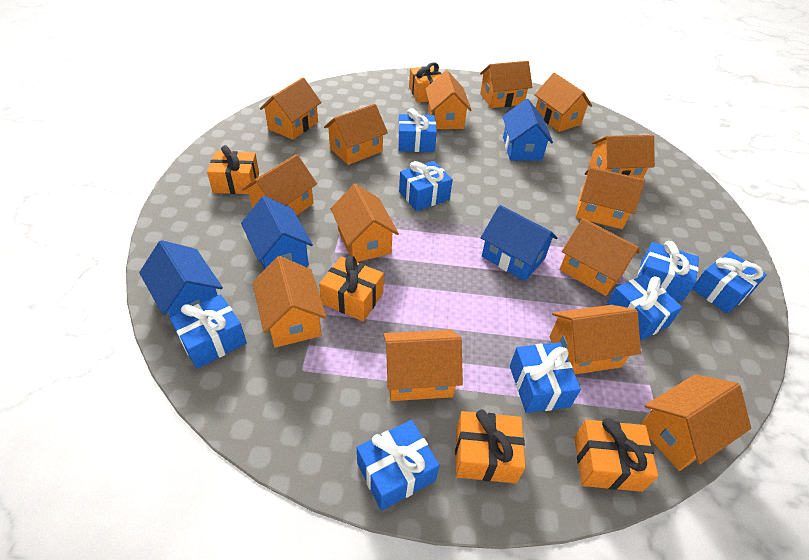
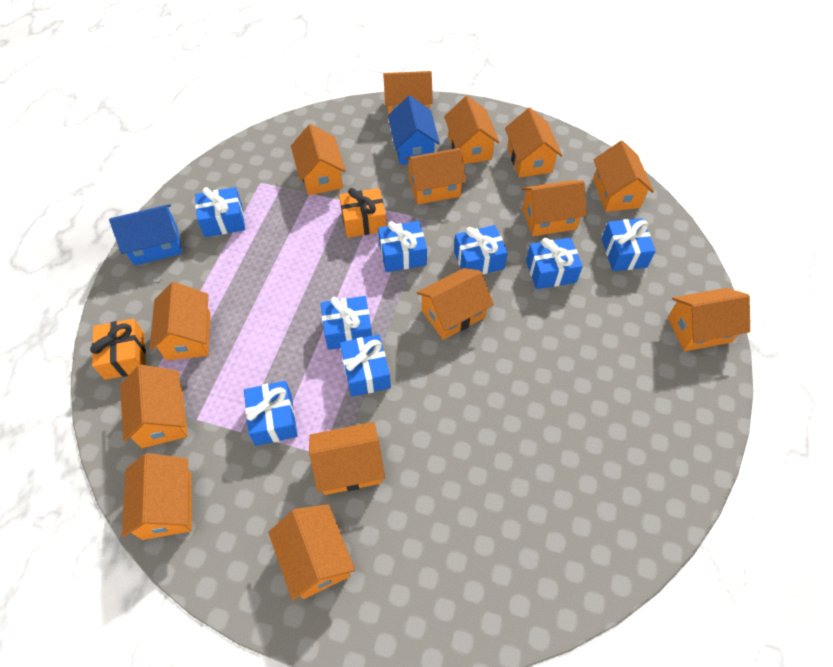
blue house: 4 -> 2
orange gift: 5 -> 2

